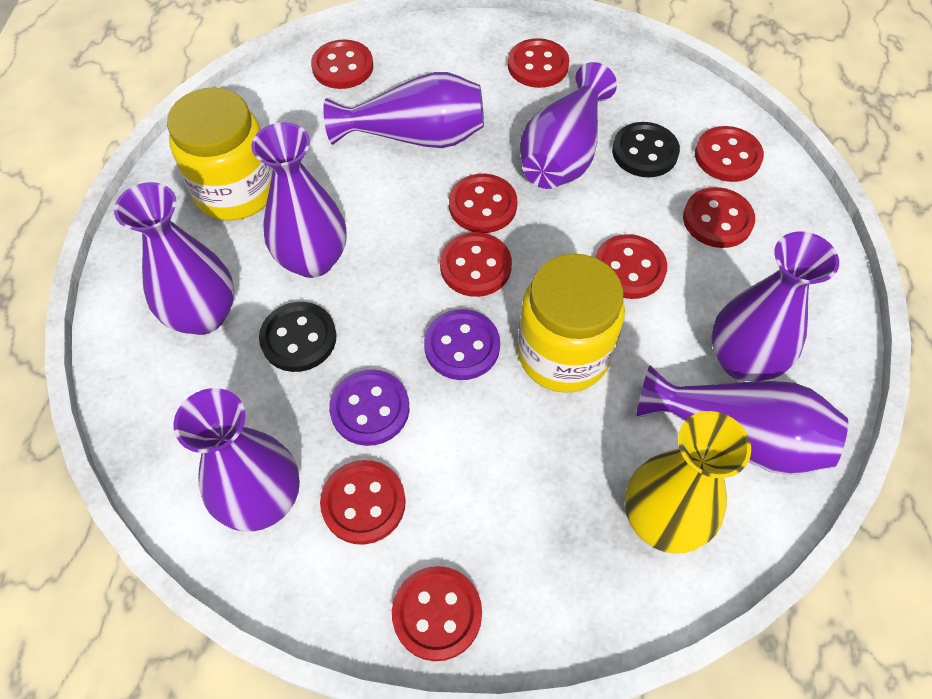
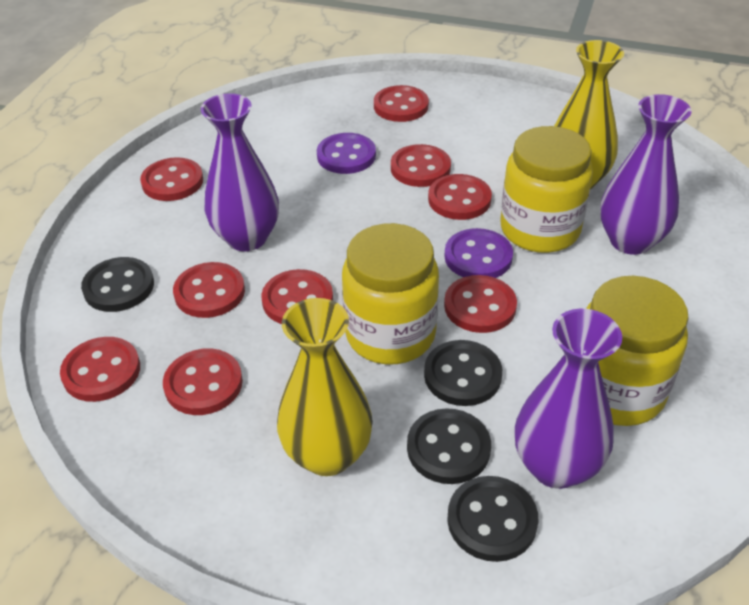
black button: 2 -> 4
purple vase: 7 -> 3
yellow jar: 2 -> 3
yellow vase: 1 -> 2

